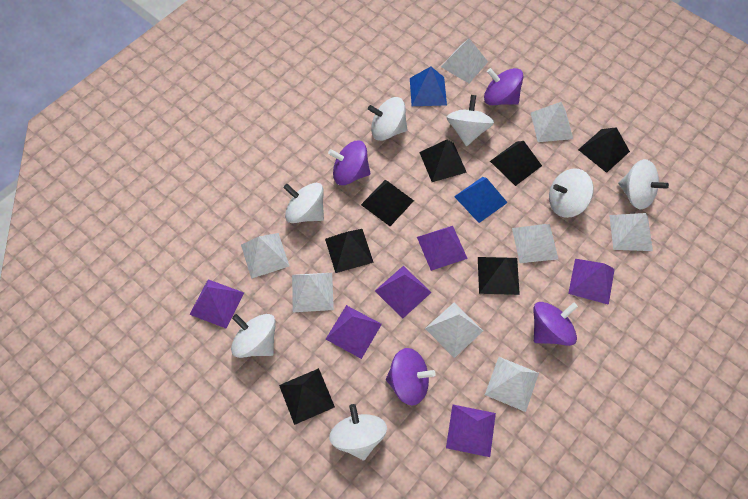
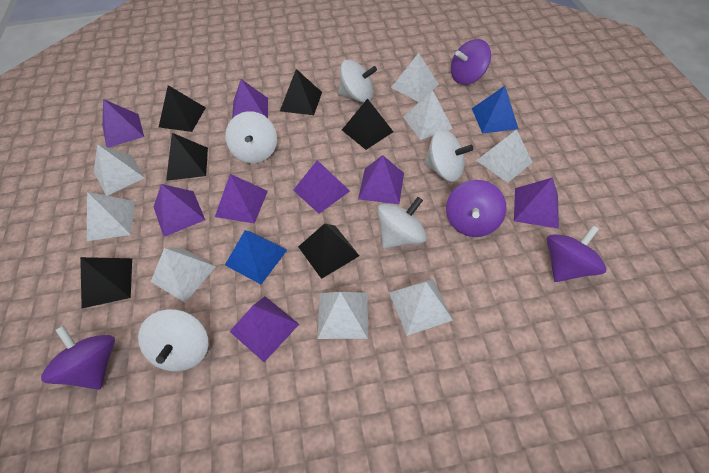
black pyramid: 7 -> 6
purple pyramid: 6 -> 8
white spinning top: 7 -> 5

